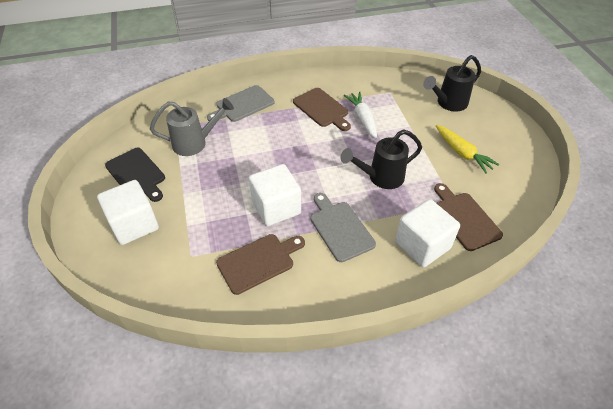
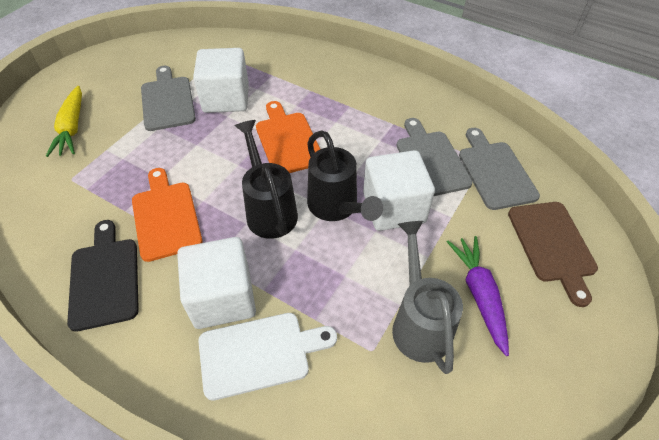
brown cutting board: 3 -> 1
grey cutting board: 2 -> 3
orange cutting board: 0 -> 2
purple carrot: 0 -> 1
white carrot: 1 -> 0
white cutting board: 0 -> 1

